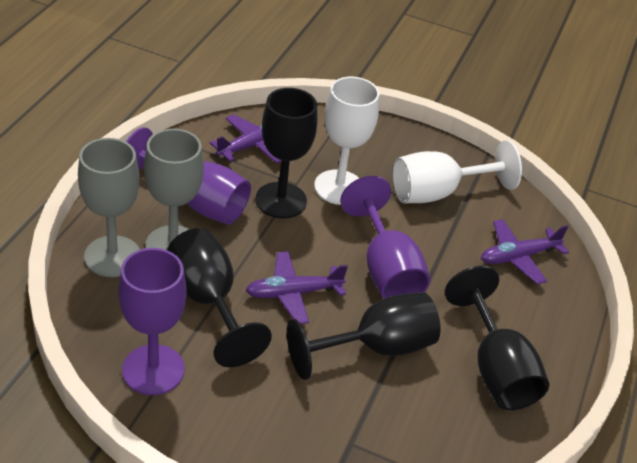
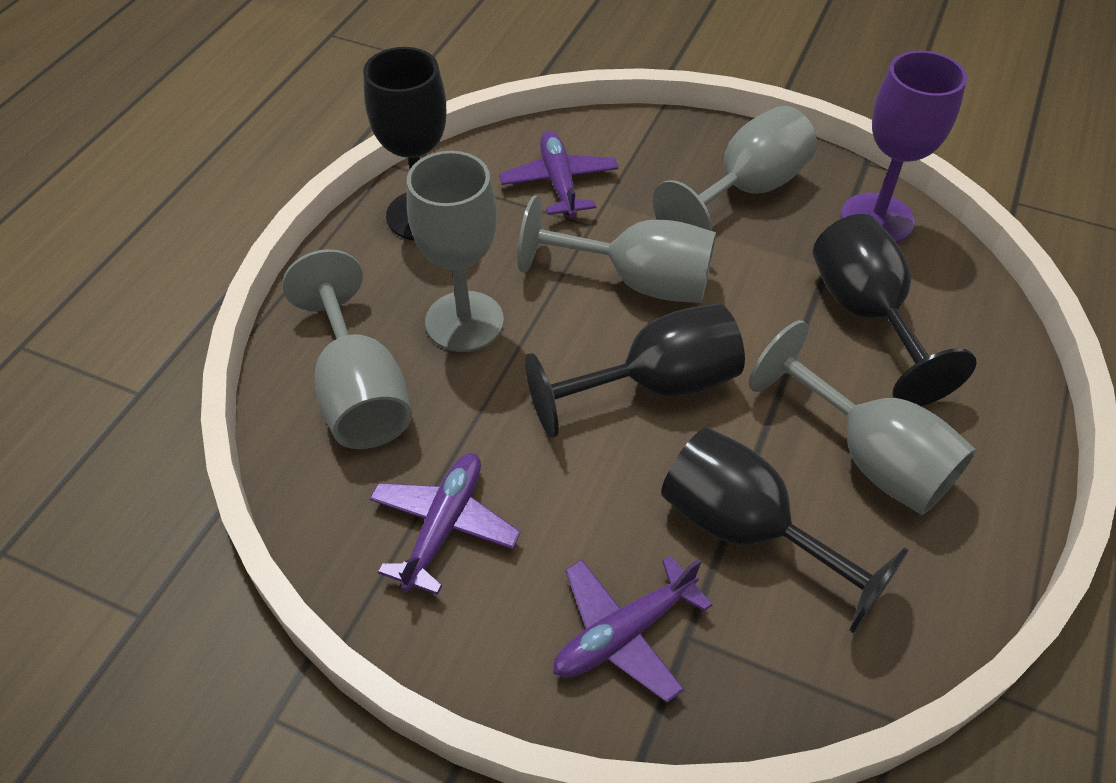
grey goblet: 2 -> 5
purple goblet: 3 -> 1
white goblet: 2 -> 0

